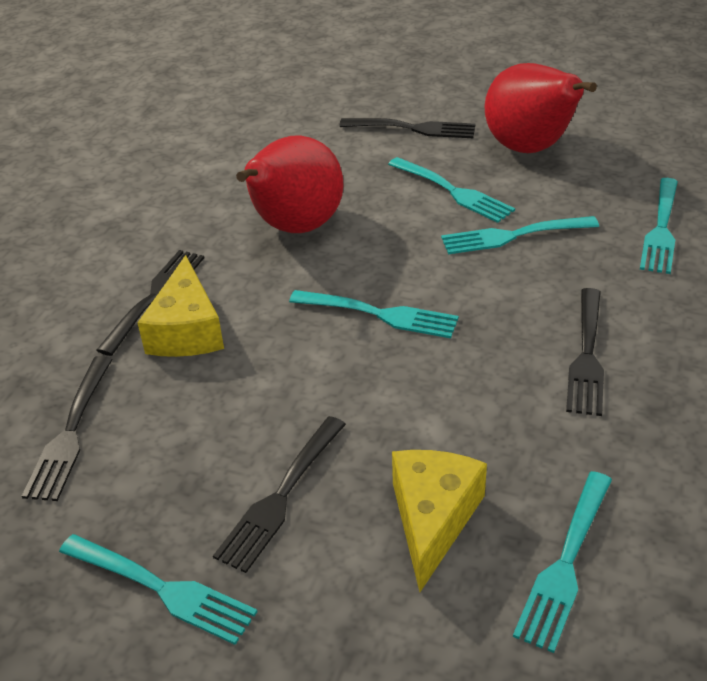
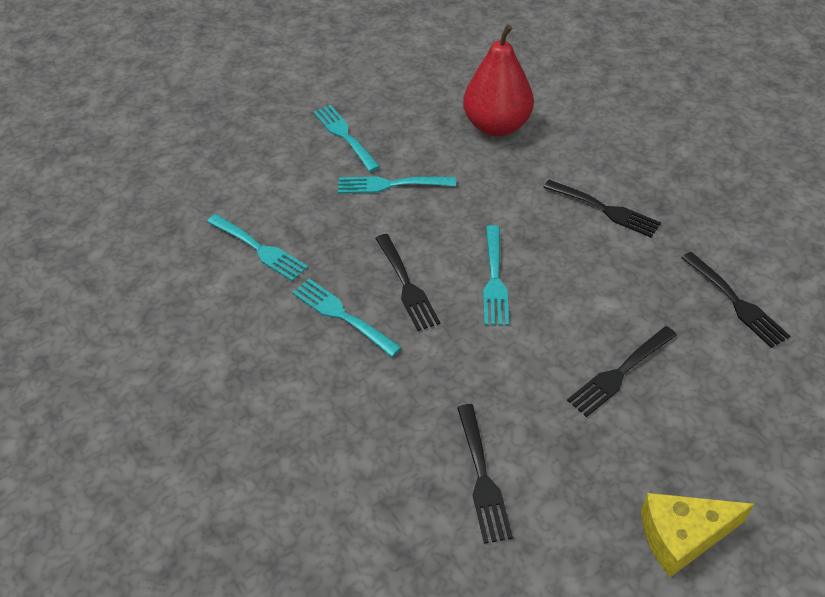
red pear: 2 -> 1
turquoise fork: 6 -> 5
yellow cheese: 2 -> 1

